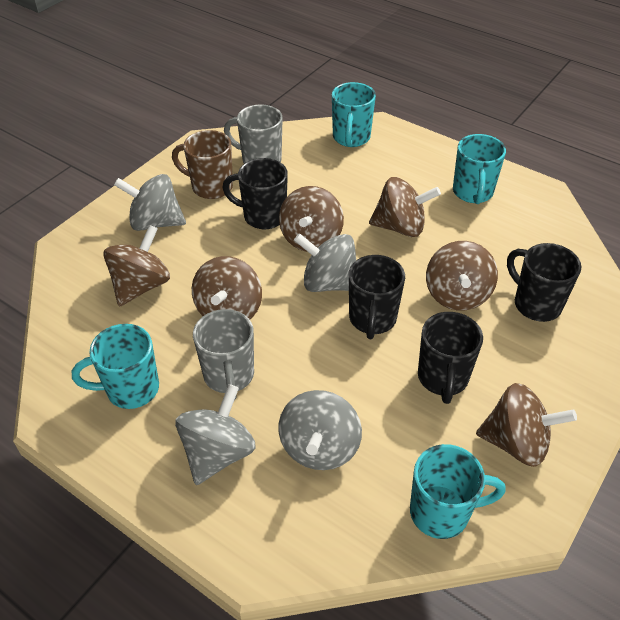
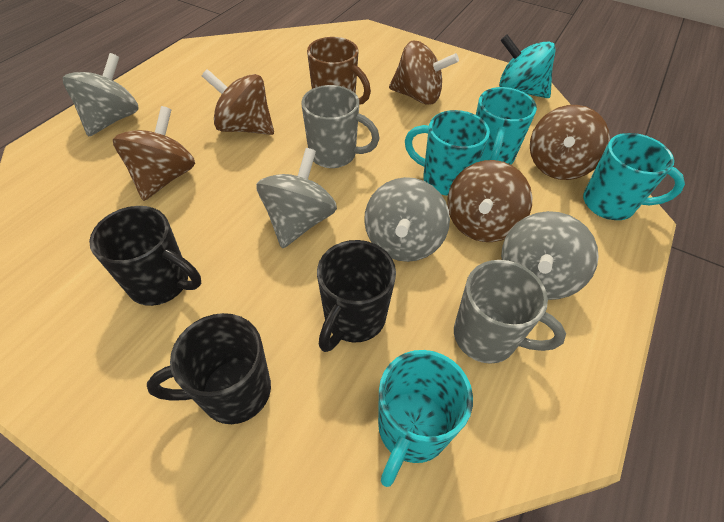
black mug: 4 -> 3
brown spinning top: 6 -> 5
turquoise spinning top: 0 -> 1

